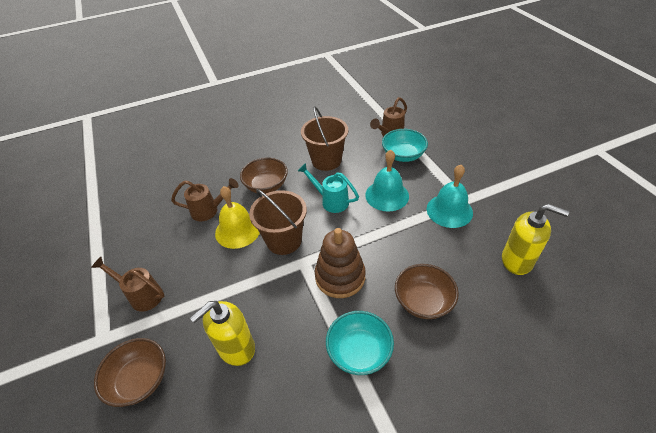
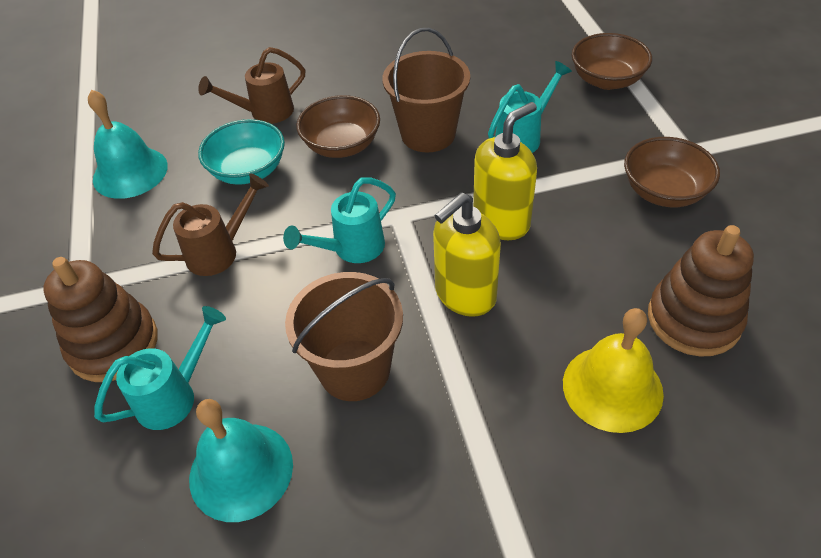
brown stacking toy: 1 -> 2
brown watering can: 3 -> 2
turquoise bowl: 2 -> 1
turquoise watering can: 1 -> 3

